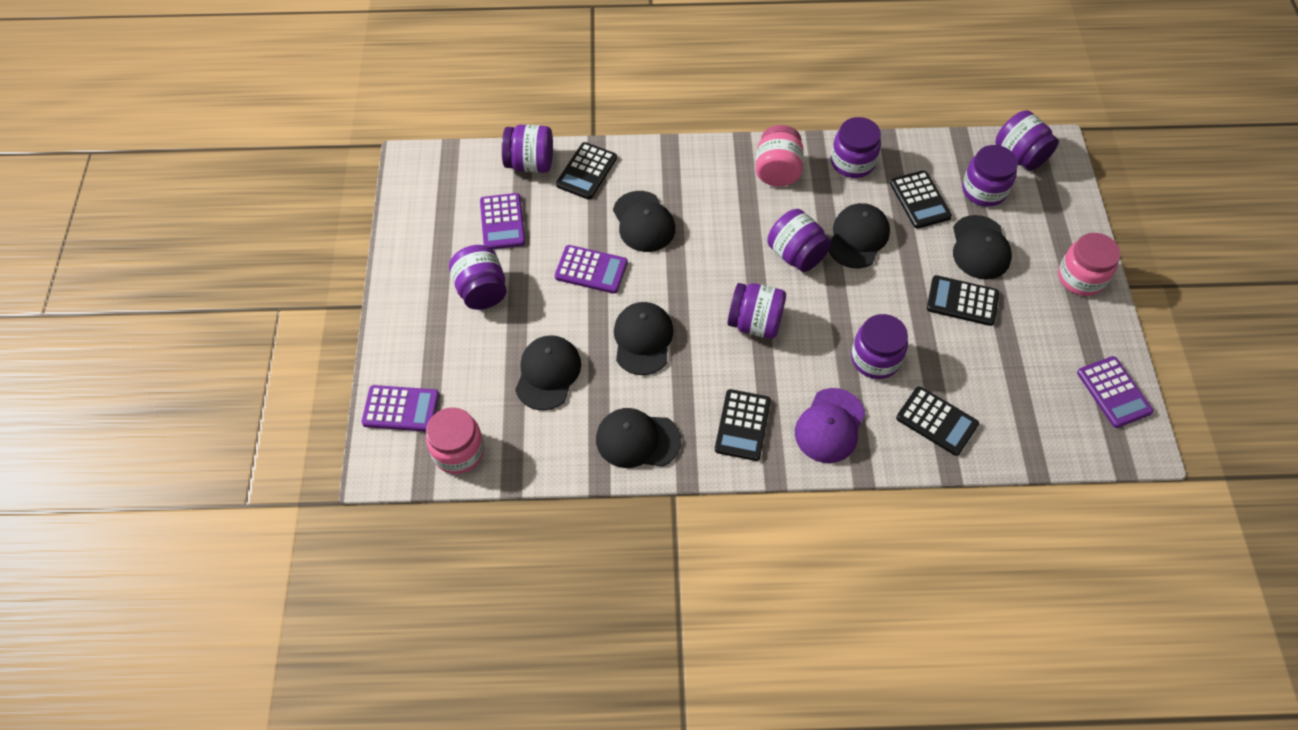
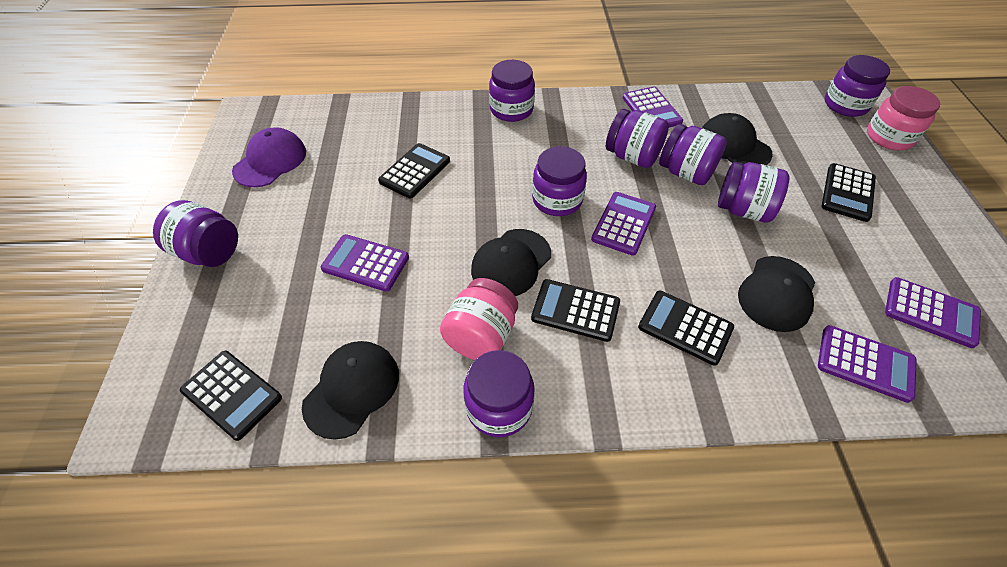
black cap: 6 -> 4
pink jar: 3 -> 2
purple calculator: 4 -> 5

